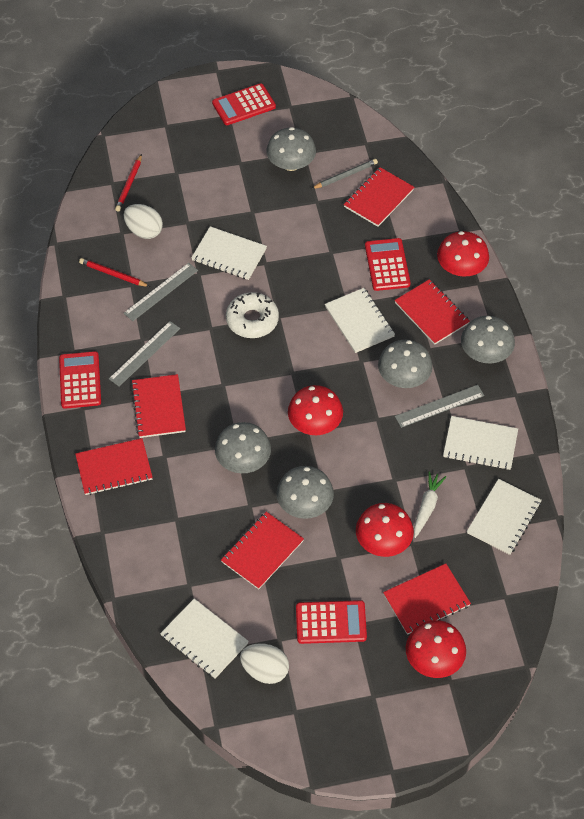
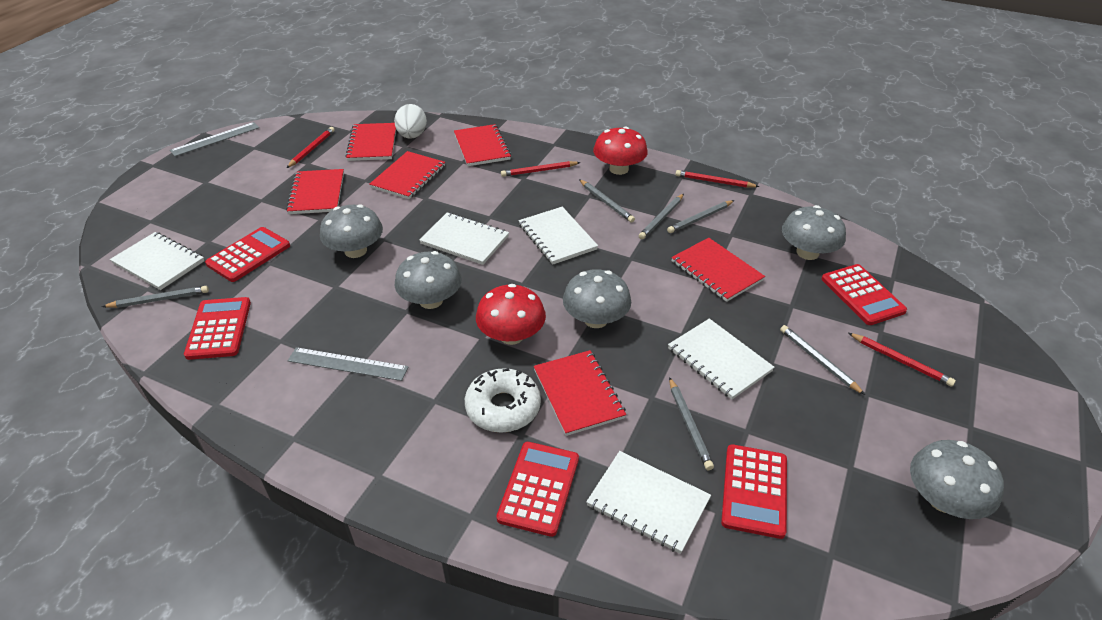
grey pencil: 1 -> 6
grey ruler: 3 -> 2
red calculator: 4 -> 5
red mushroom: 4 -> 2
red pencil: 2 -> 4
white carrot: 1 -> 0
white egg: 2 -> 1

